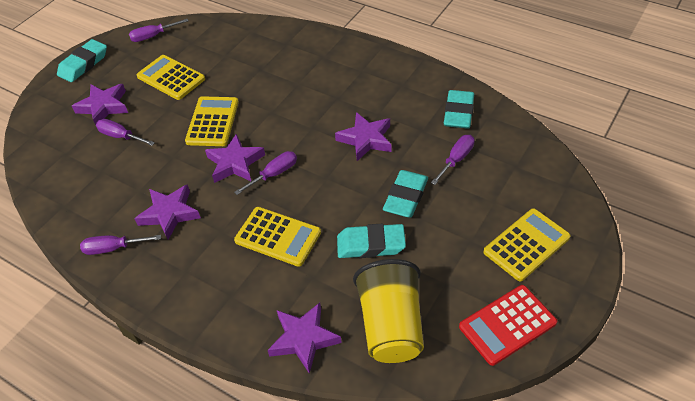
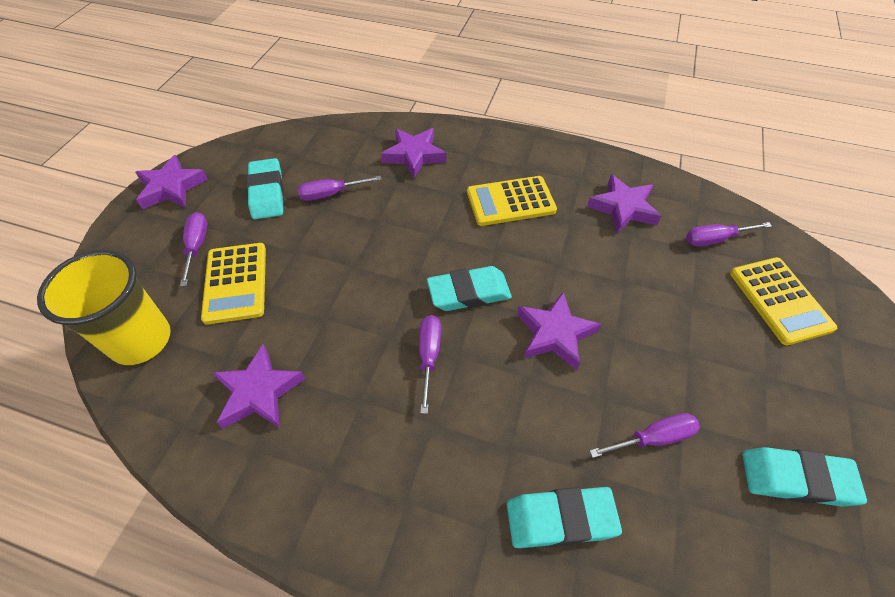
red calculator: 1 -> 0
yellow calculator: 4 -> 3

